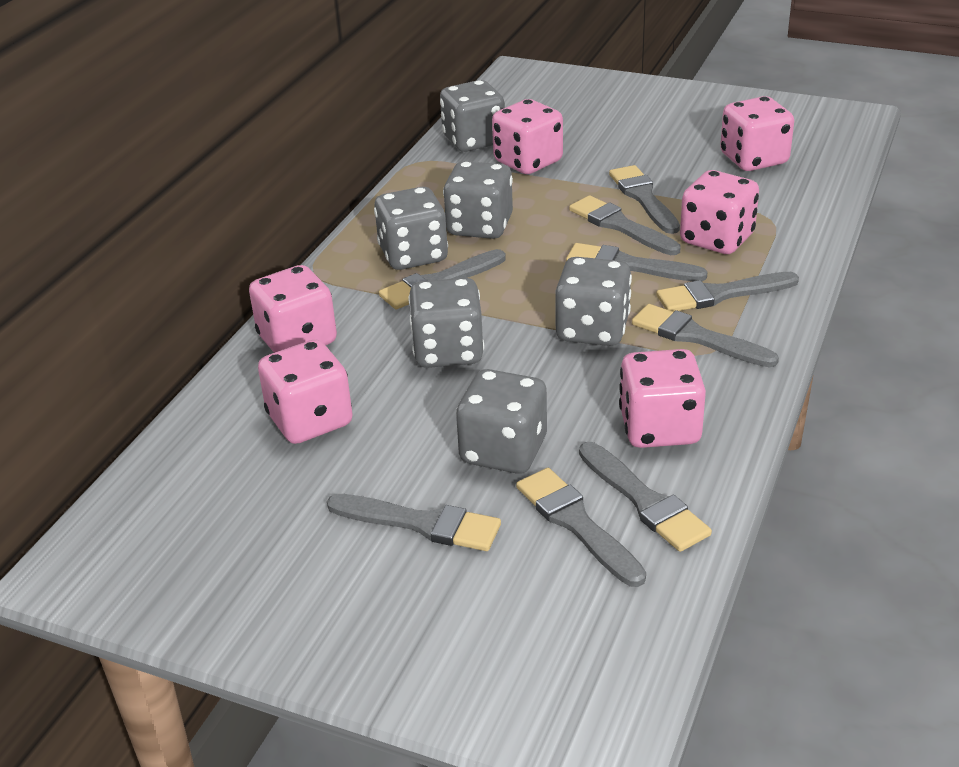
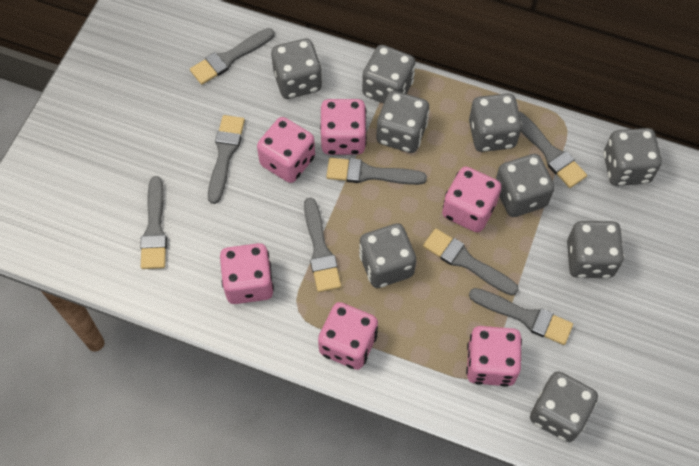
grey brush: 9 -> 8
grey dice: 6 -> 9

